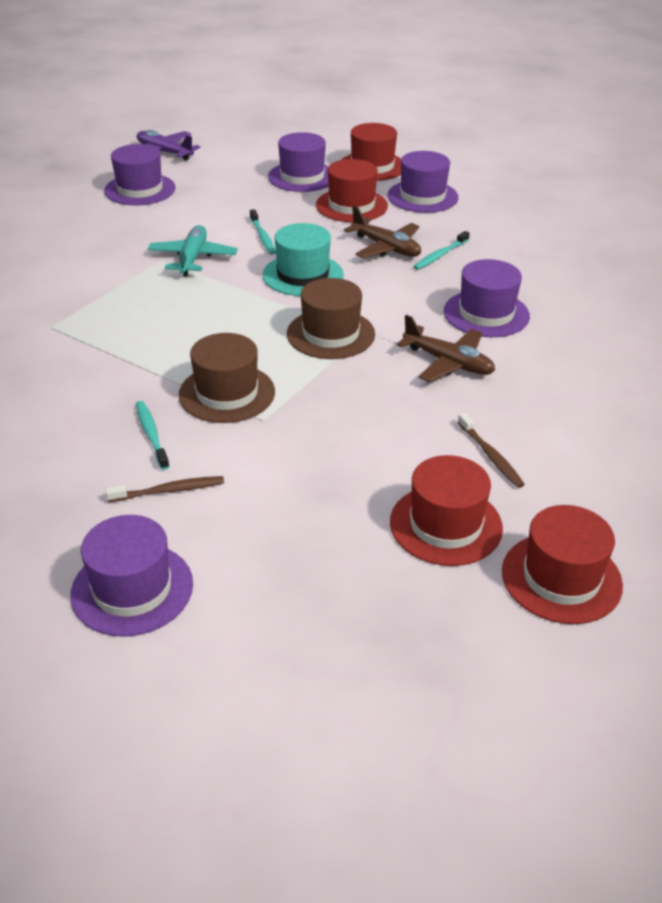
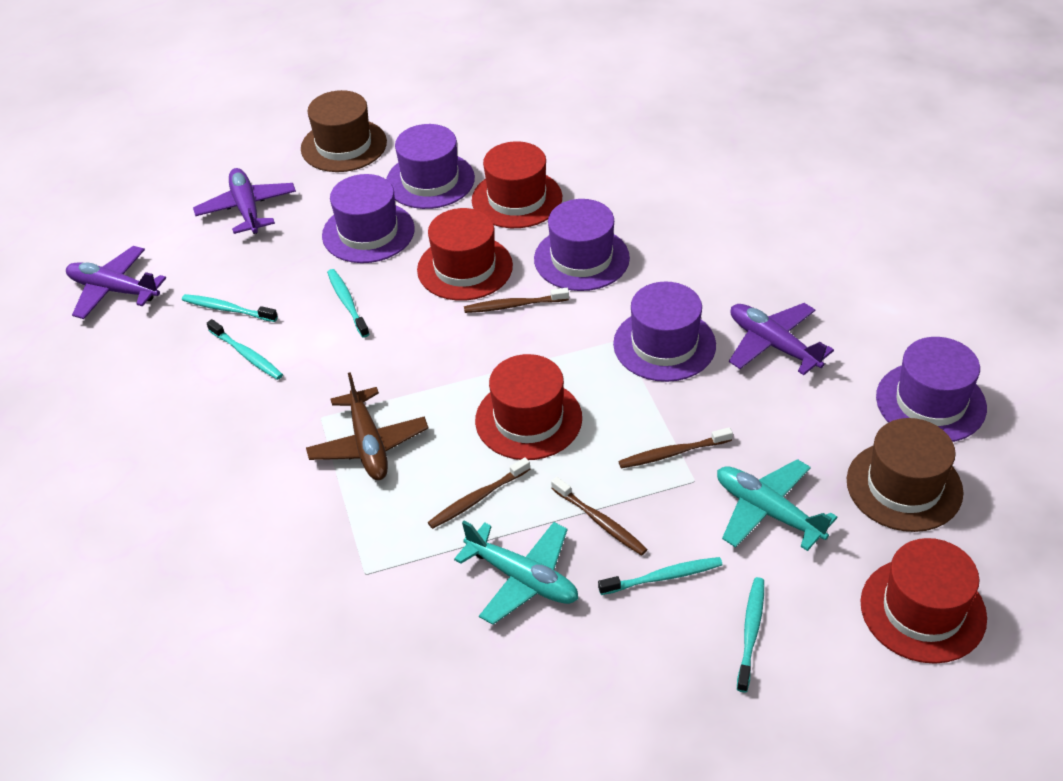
brown plane: 2 -> 1
brown toothbrush: 2 -> 4
purple plane: 1 -> 3
turquoise hat: 1 -> 0
turquoise plane: 1 -> 2
turquoise toothbrush: 3 -> 5

